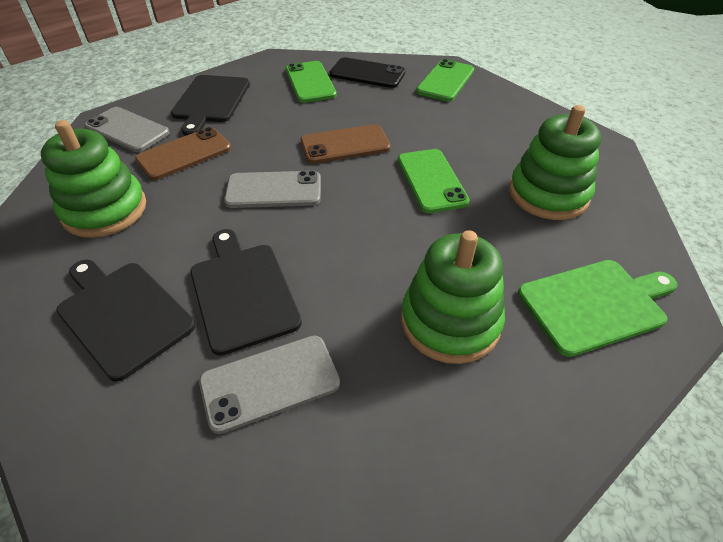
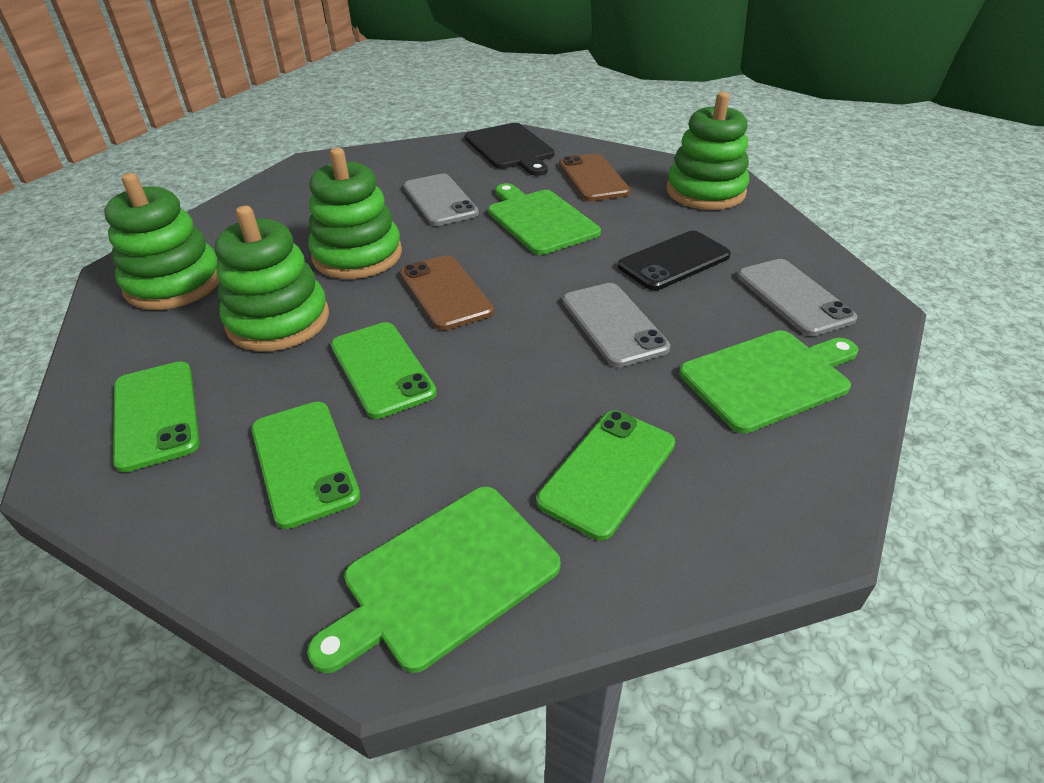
black cutting board: 3 -> 1
green cutting board: 1 -> 3
green phone: 3 -> 4
green stacking toy: 3 -> 4

